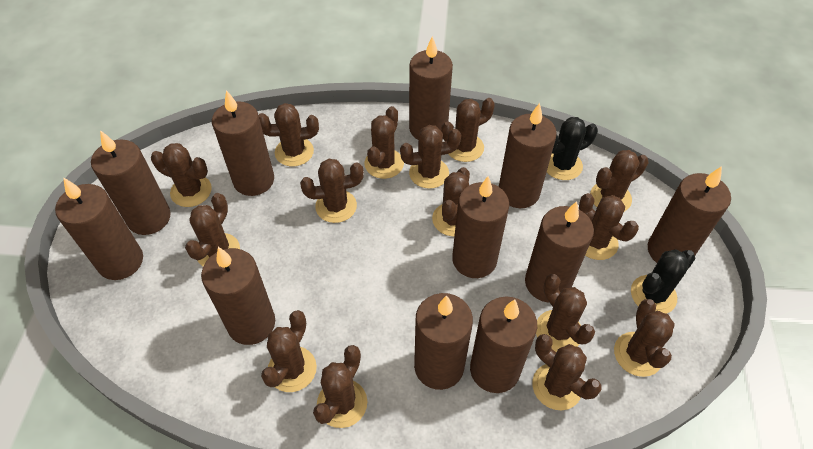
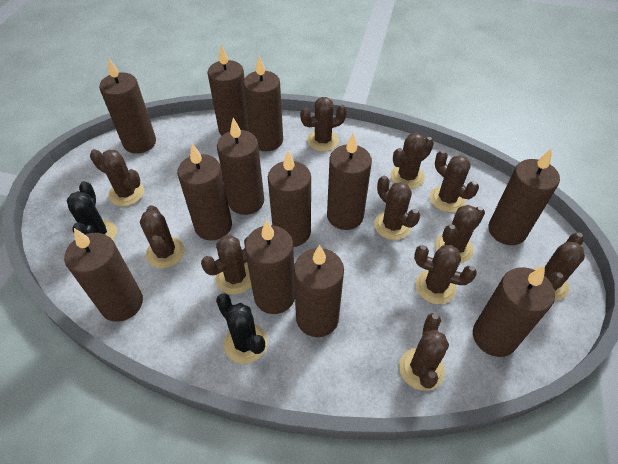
brown cactus: 15 -> 11
brown candle: 11 -> 12

